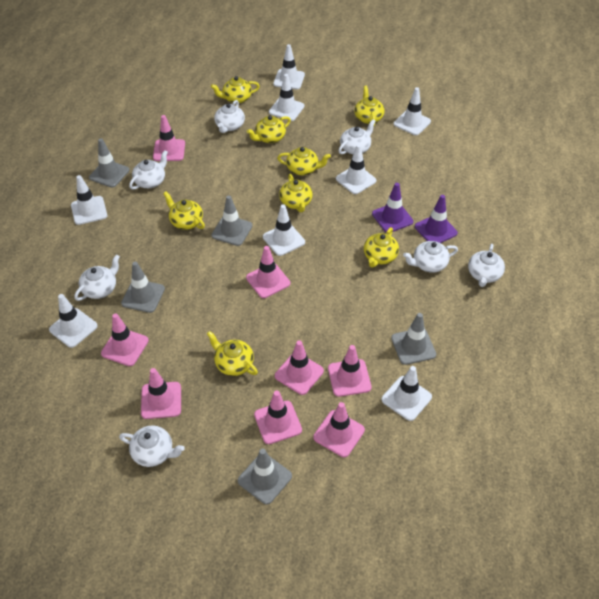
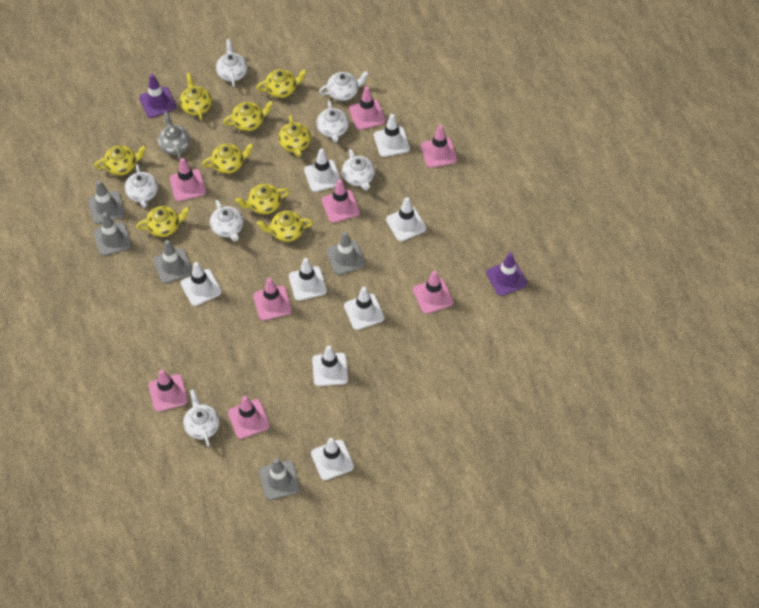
grey teapot: 0 -> 1
yellow teapot: 8 -> 9

